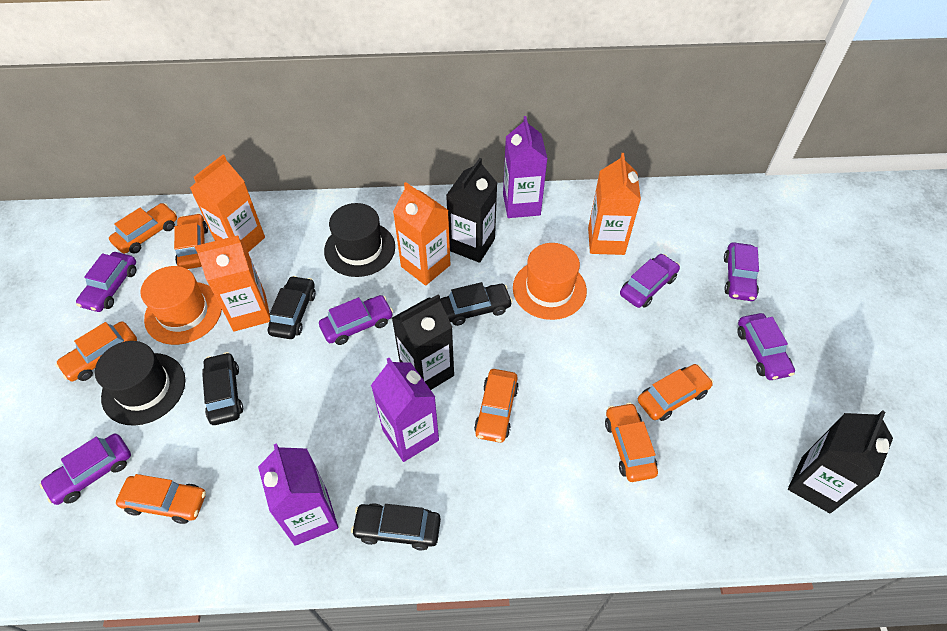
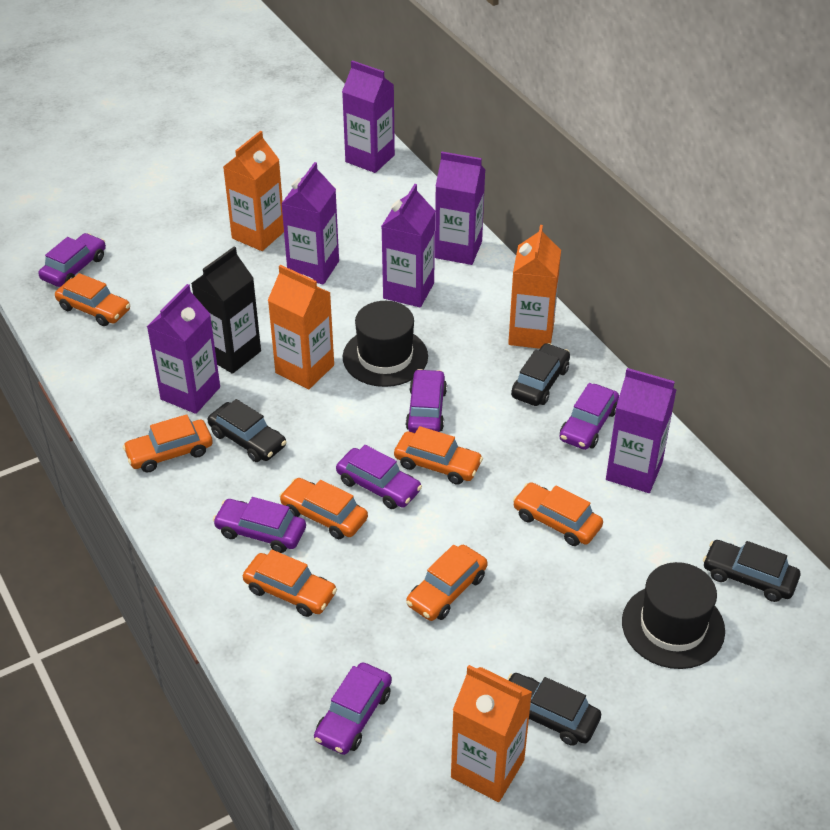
black carton: 3 -> 1
orange hat: 2 -> 0
purple carton: 3 -> 6

